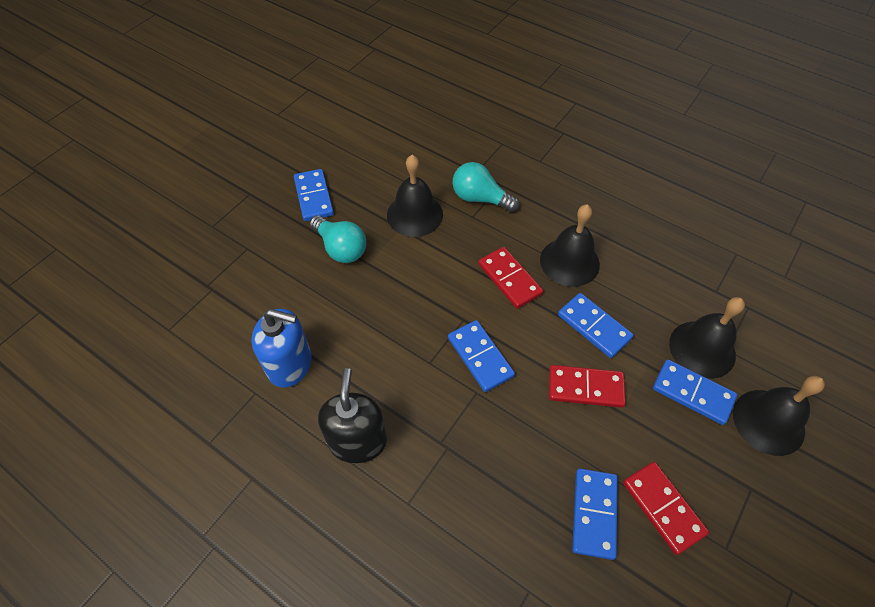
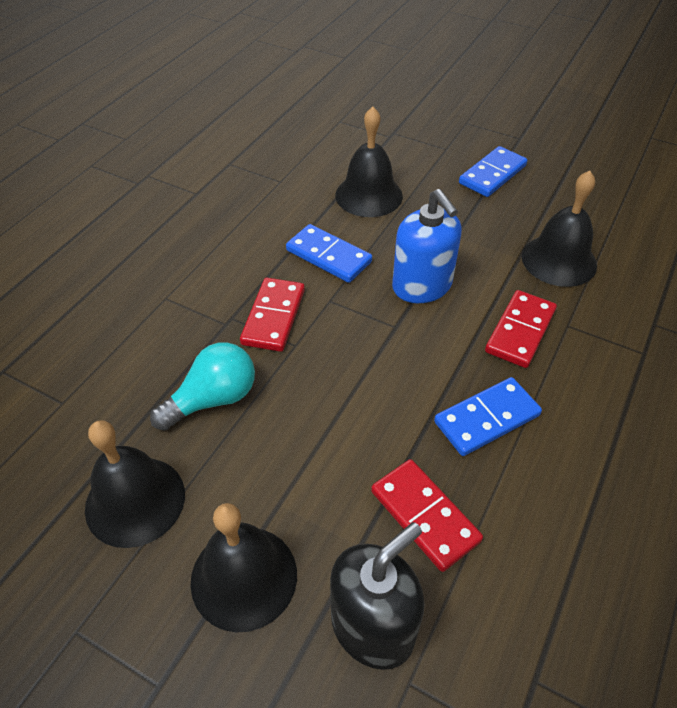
blue domino: 5 -> 3
turquoise light bulb: 2 -> 1

